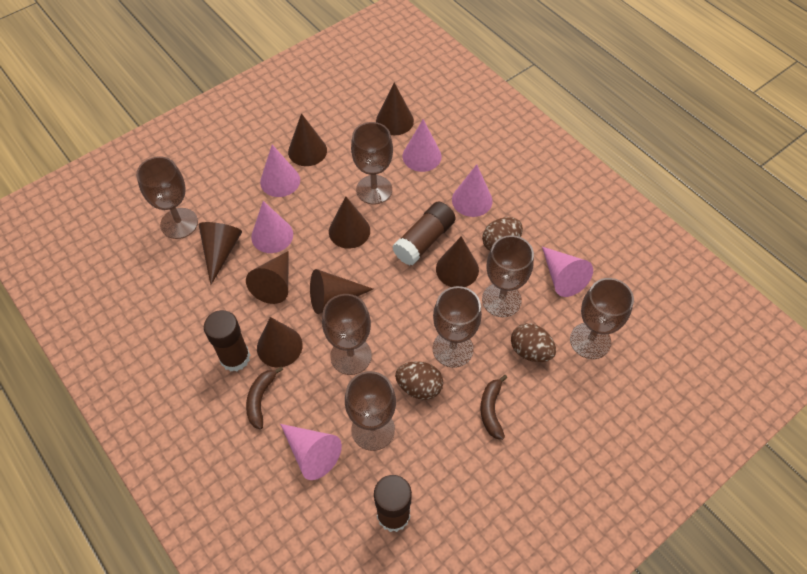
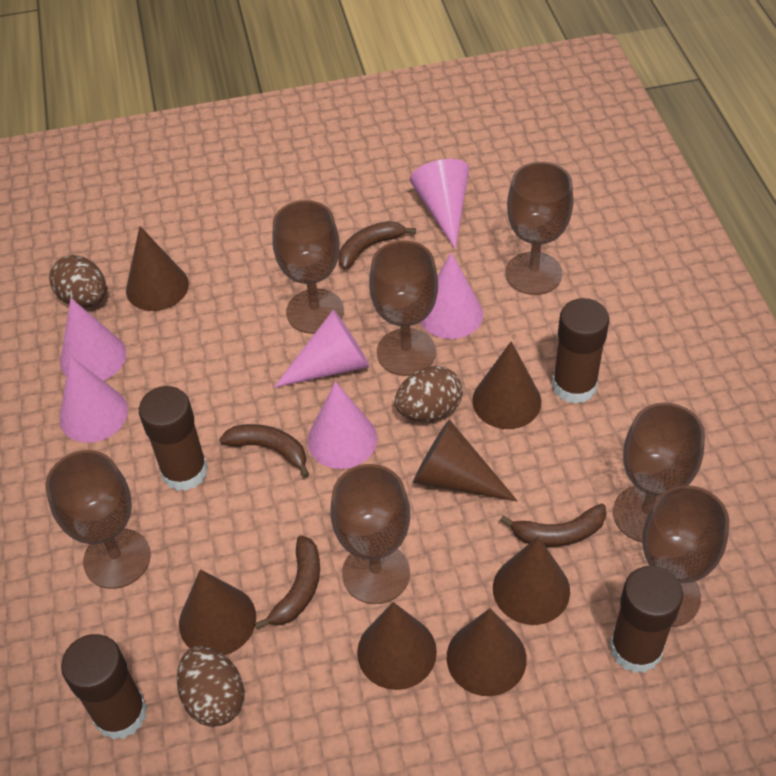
brown banana: 2 -> 4
brown cone: 8 -> 7
brown glue stick: 3 -> 4

